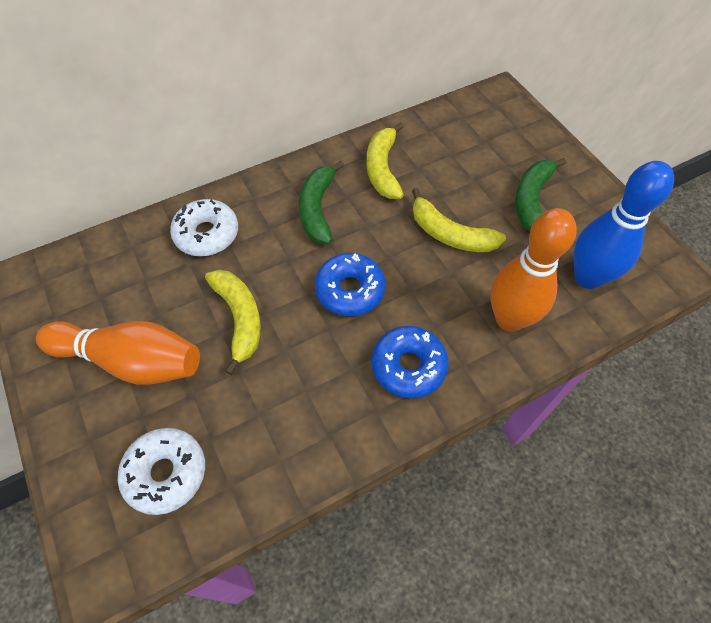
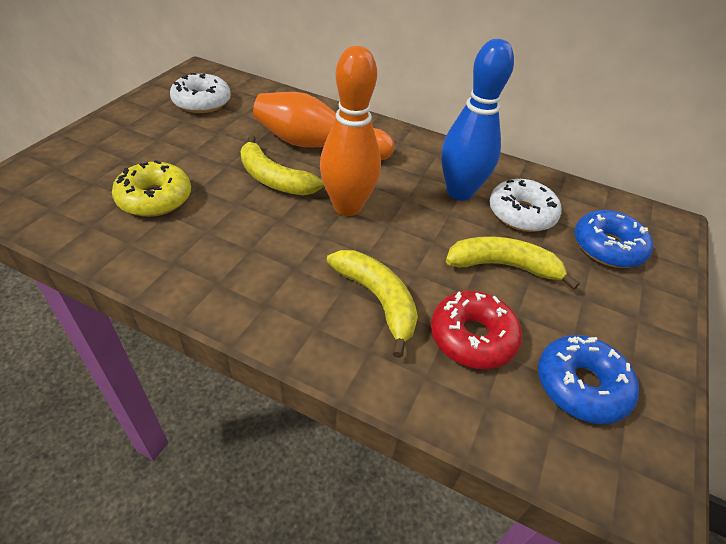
green banana: 2 -> 0
red donut: 0 -> 1
yellow donut: 0 -> 1

